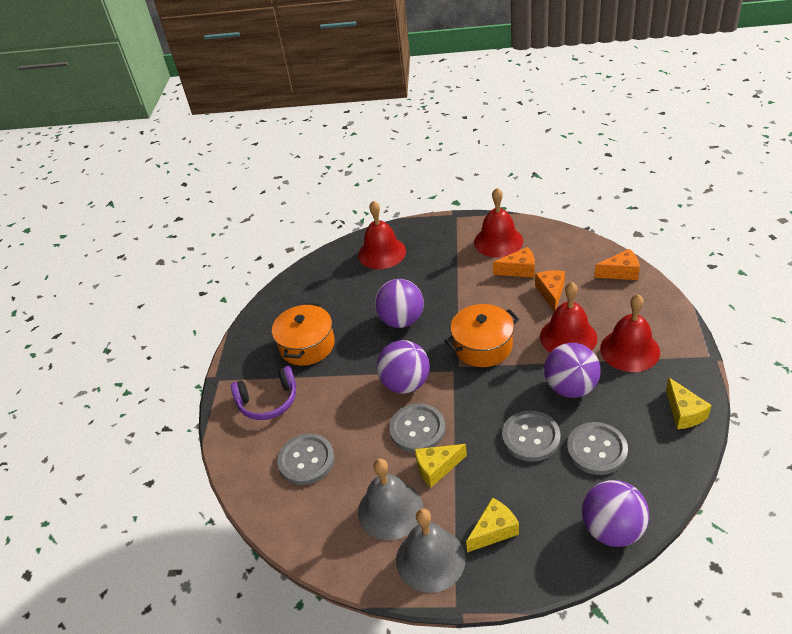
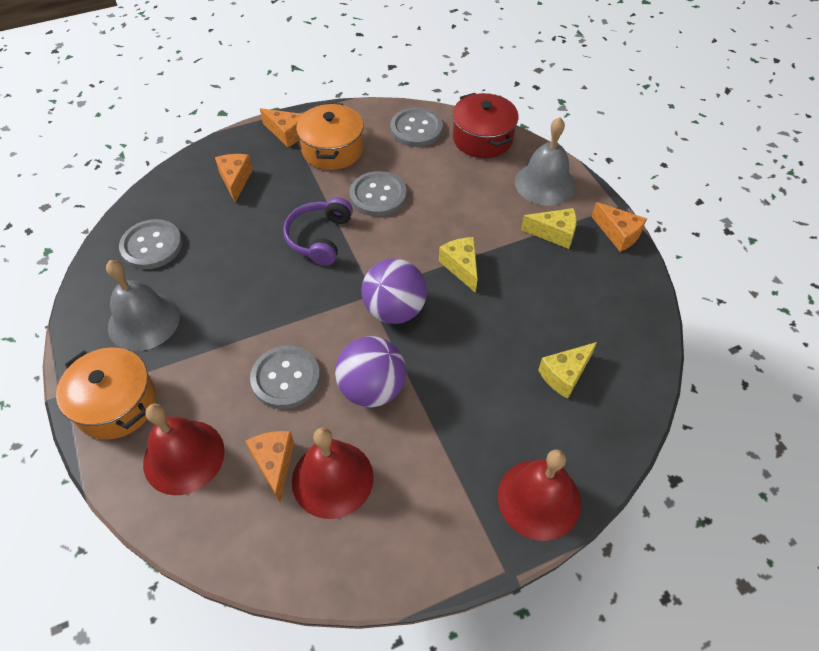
orange cheese: 3 -> 4
purple ball: 4 -> 2
red bell: 4 -> 3
red pot: 0 -> 1

